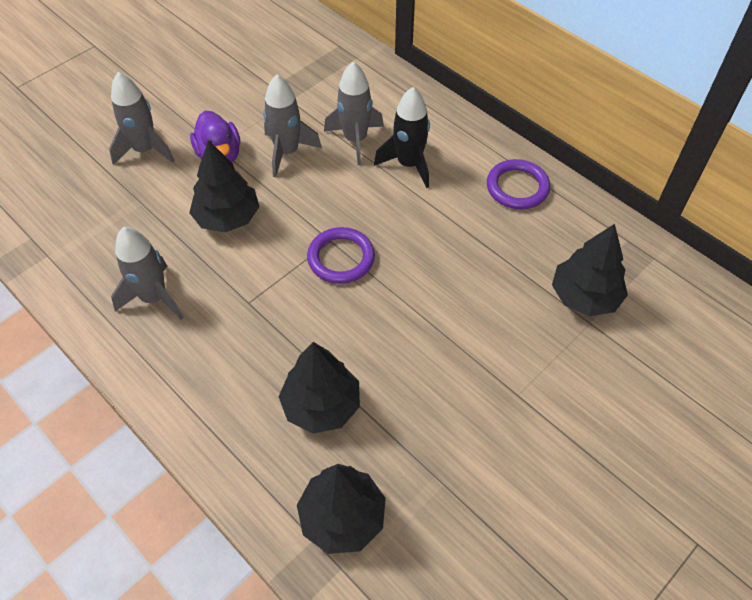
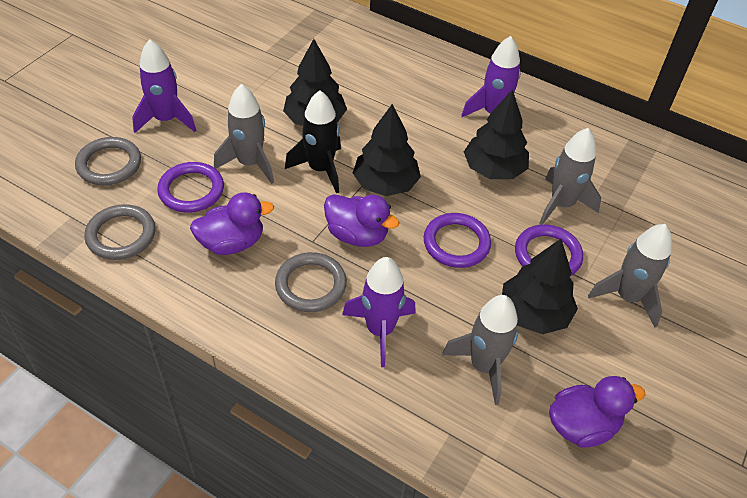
grey ring: 0 -> 3
purple duck: 1 -> 3
purple ring: 2 -> 3
purple rocket: 0 -> 3

